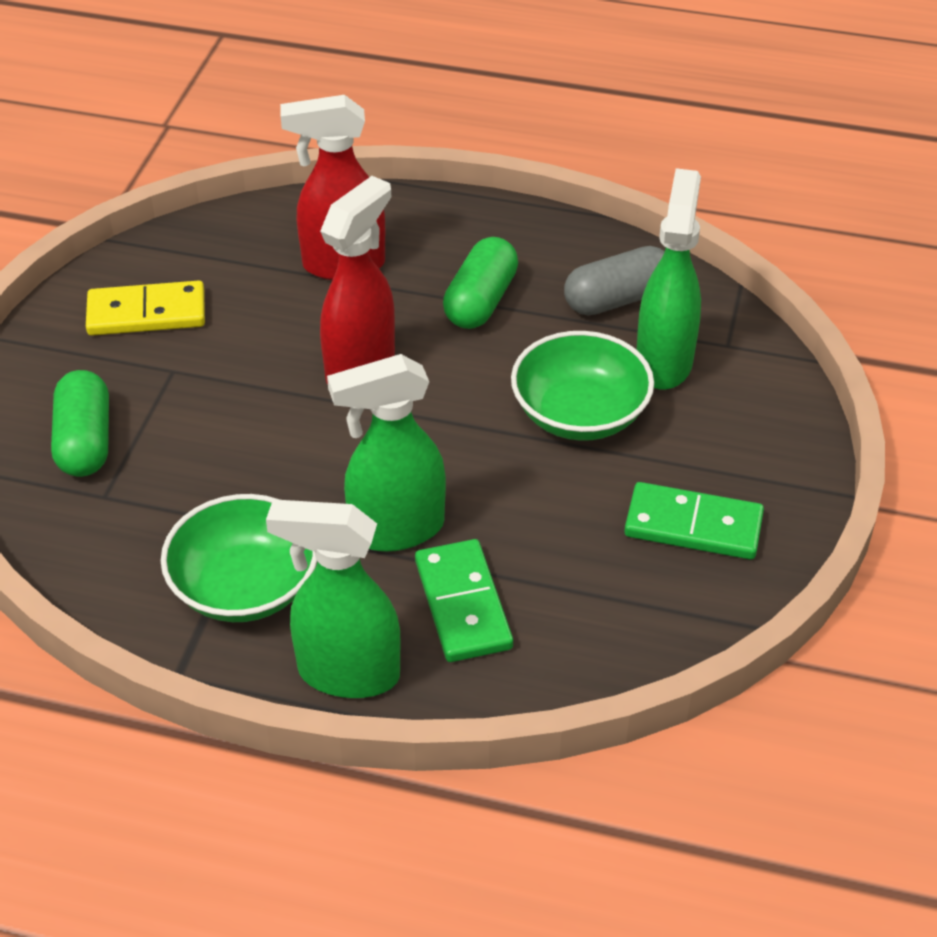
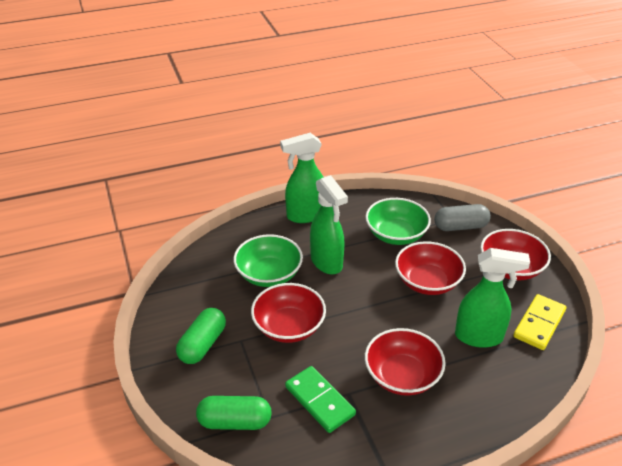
green domino: 2 -> 1
red bowl: 0 -> 4
red spray bottle: 2 -> 0

